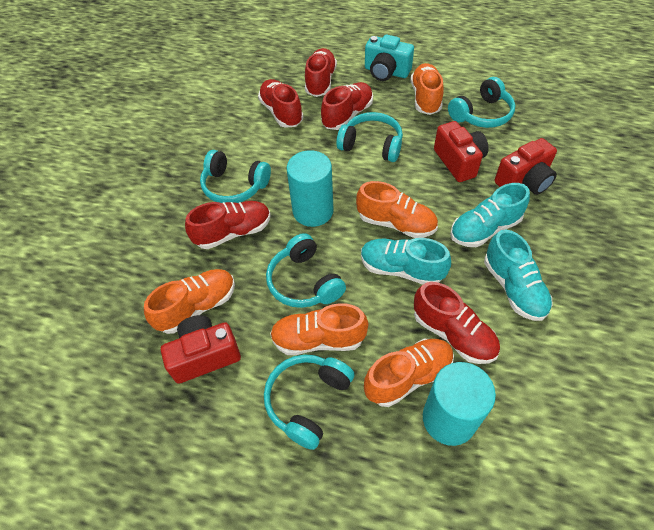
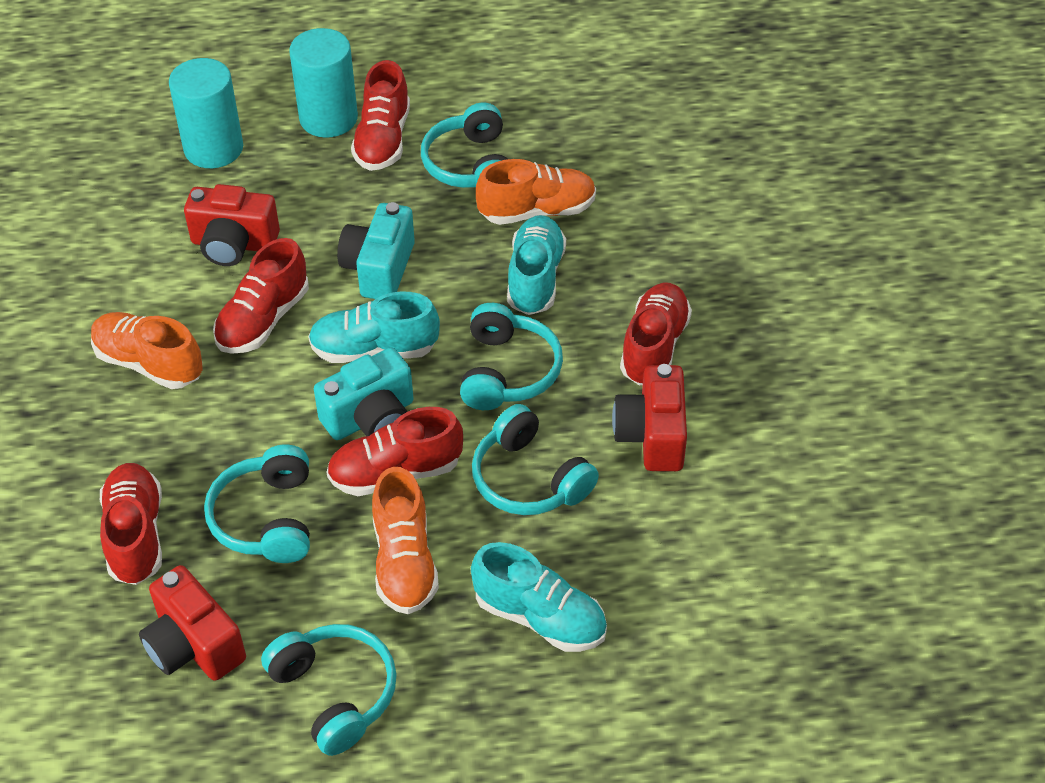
orange shoe: 5 -> 3
turquoise camera: 1 -> 2

